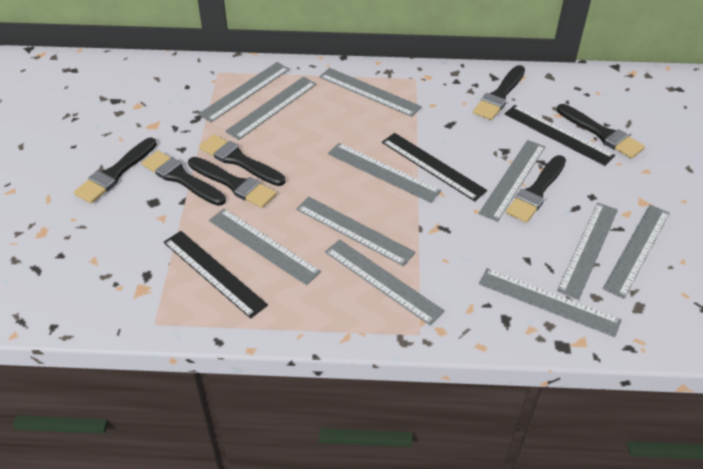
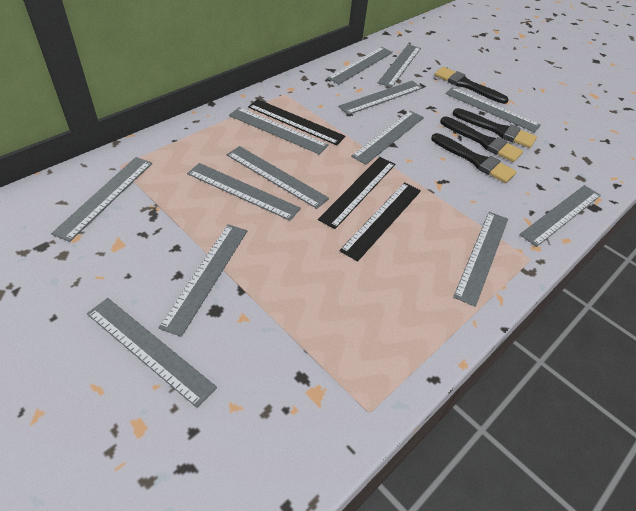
black brush: 7 -> 4
grey ruler: 11 -> 13

